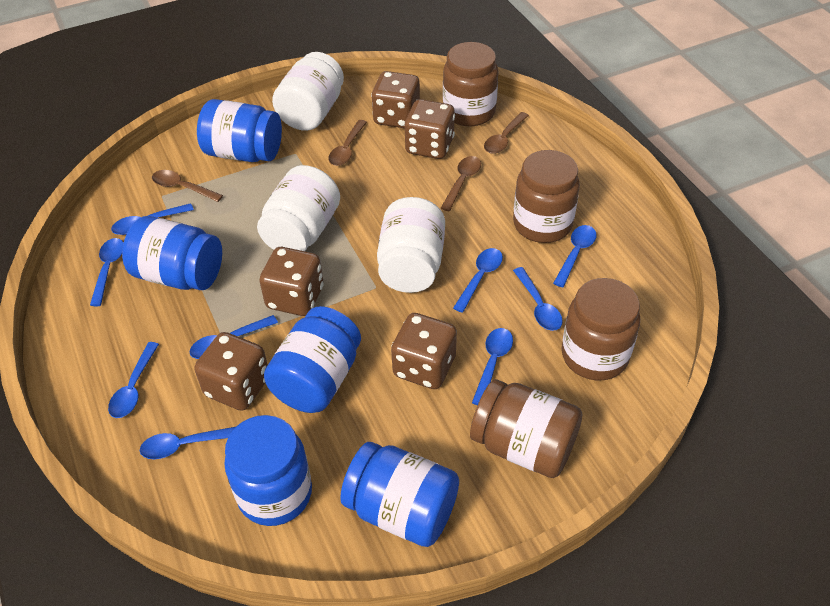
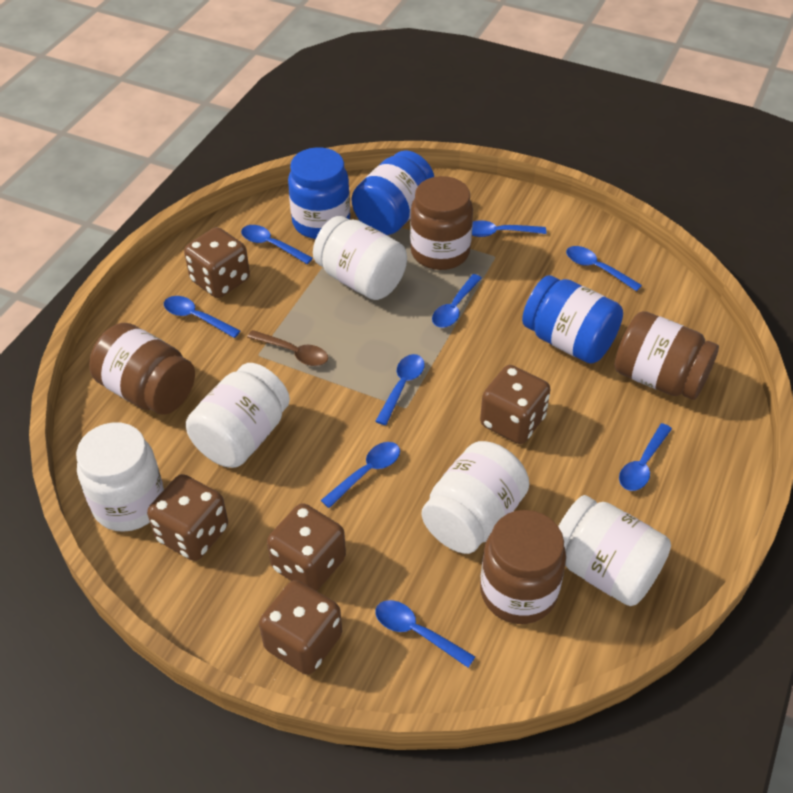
blue jar: 5 -> 3
brown spoon: 4 -> 1
white jar: 3 -> 5

